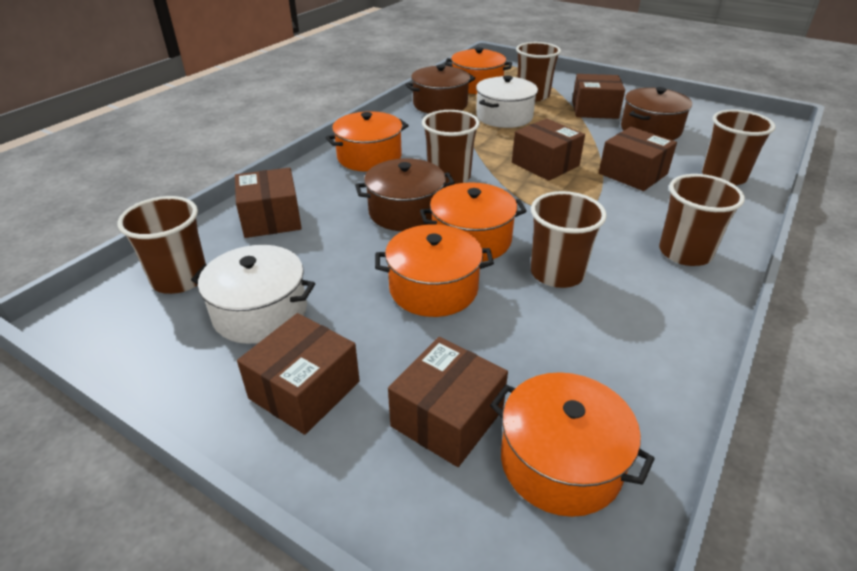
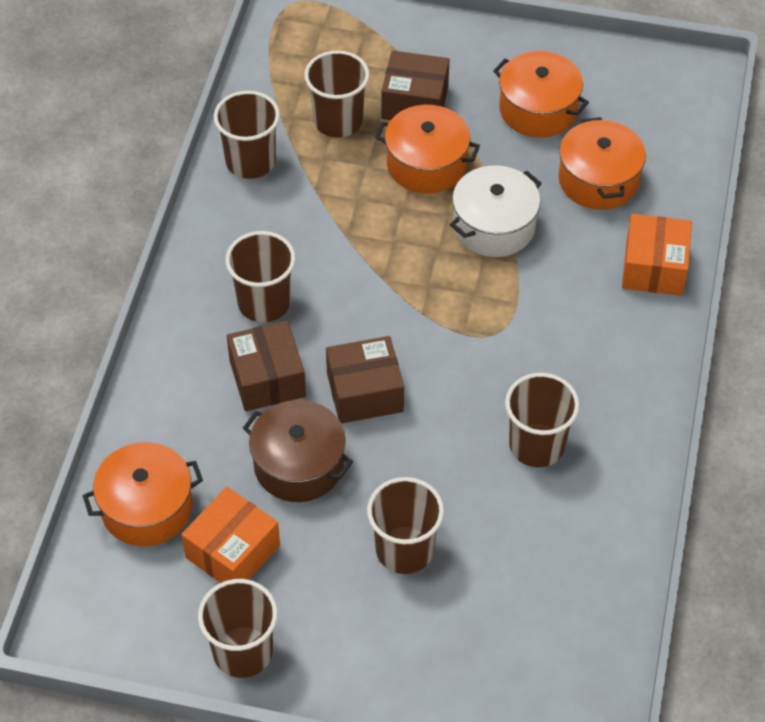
brown box: 6 -> 3
brown pot: 3 -> 1
orange box: 0 -> 2
orange pot: 5 -> 4
white pot: 2 -> 1

